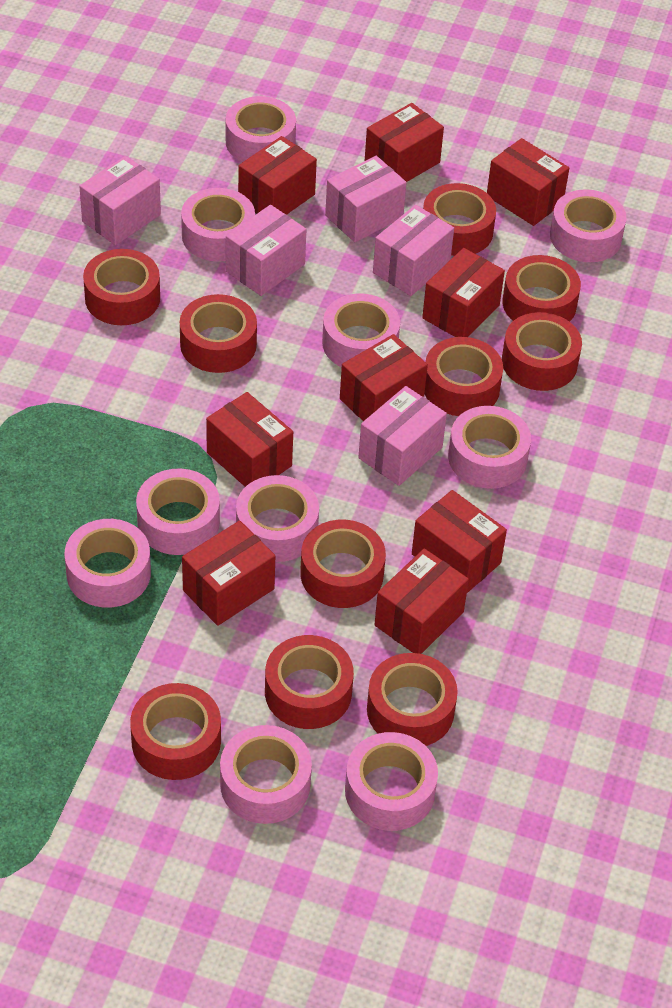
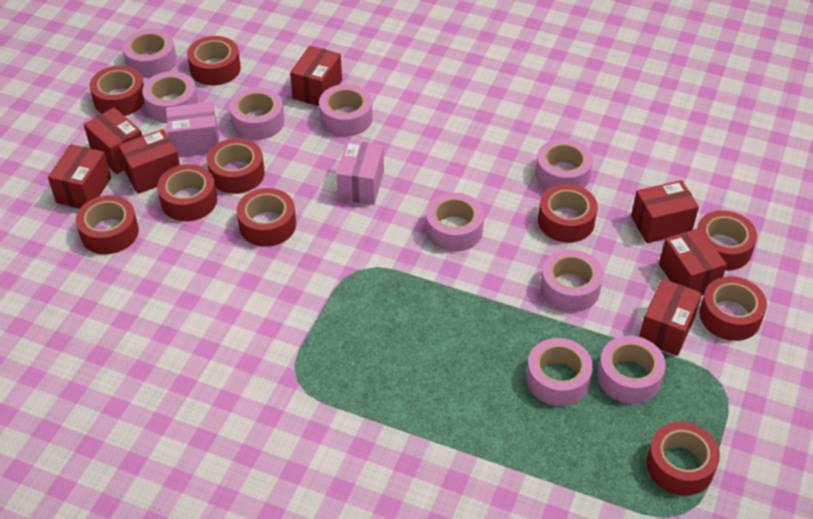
pink box: 5 -> 2
pink tape: 10 -> 9
red box: 9 -> 7

